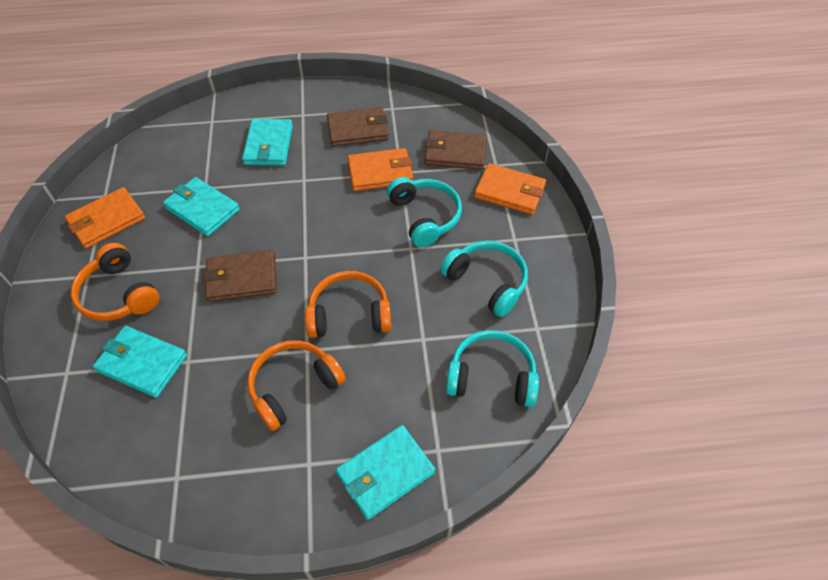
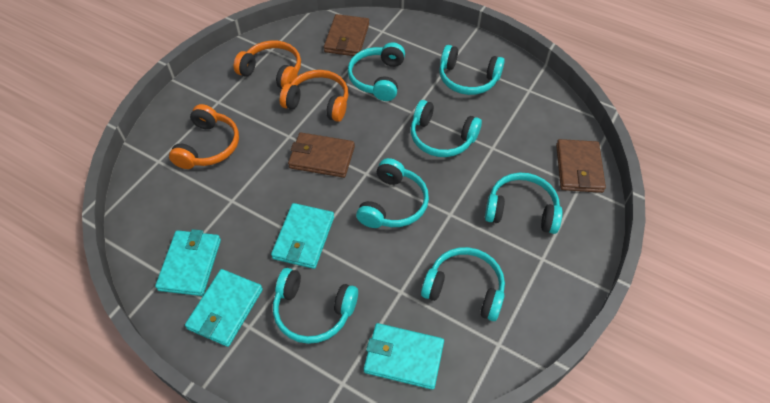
orange wallet: 3 -> 0
turquoise headphones: 3 -> 7

